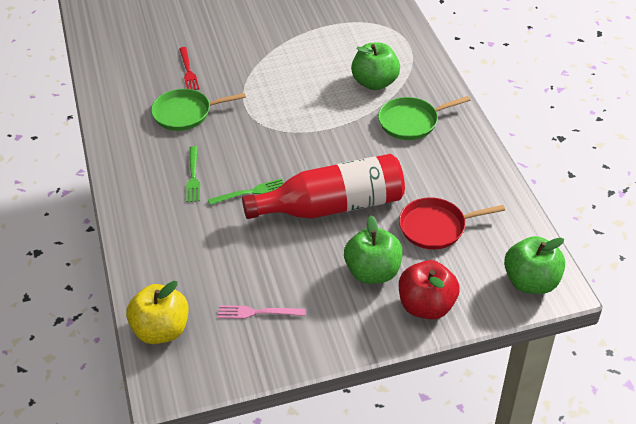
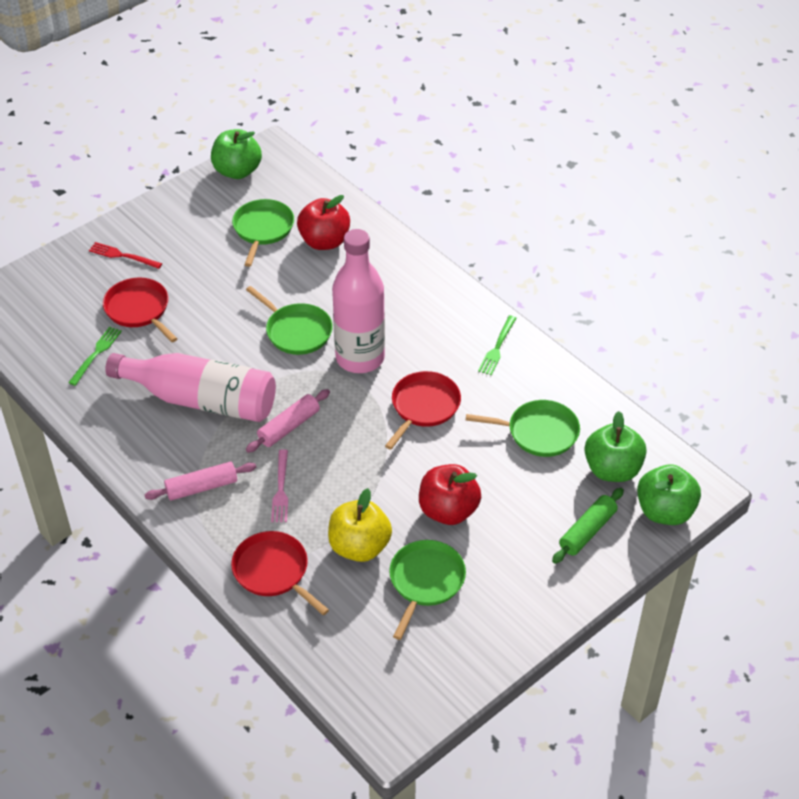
green pan: 2 -> 4
green rolling pin: 0 -> 1
pink bottle: 0 -> 2
pink rolling pin: 0 -> 2
red apple: 1 -> 2
red bottle: 1 -> 0
red pan: 1 -> 3

